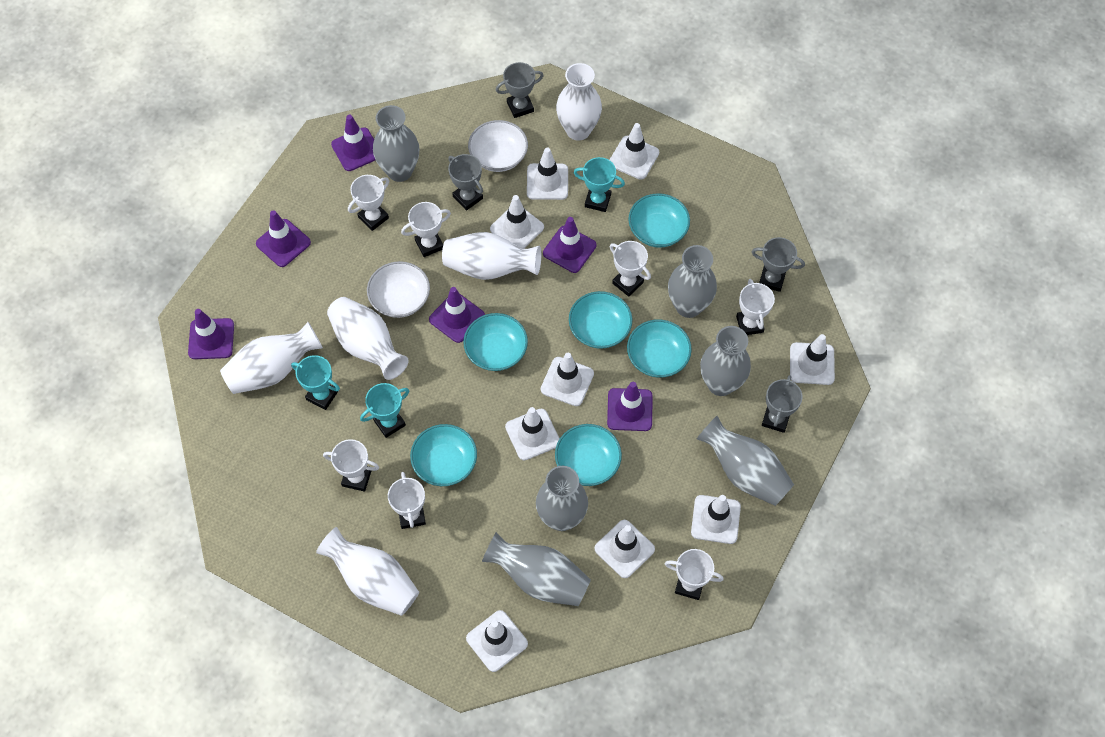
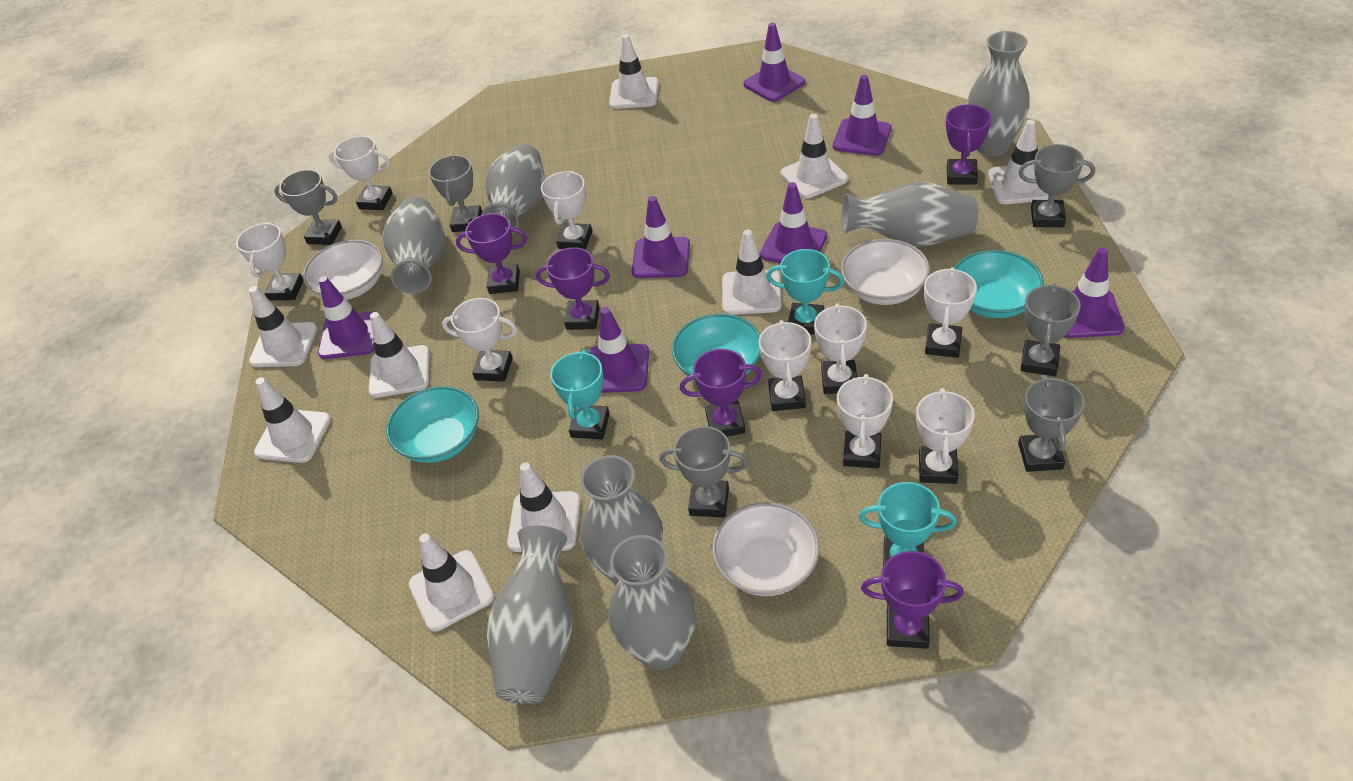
grey trophy: 4 -> 6
grey vase: 6 -> 7
purple traffic cone: 6 -> 7
purple trophy: 0 -> 5
turquoise bowl: 6 -> 3
white bowl: 2 -> 3
white trophy: 7 -> 9
white vase: 5 -> 0

